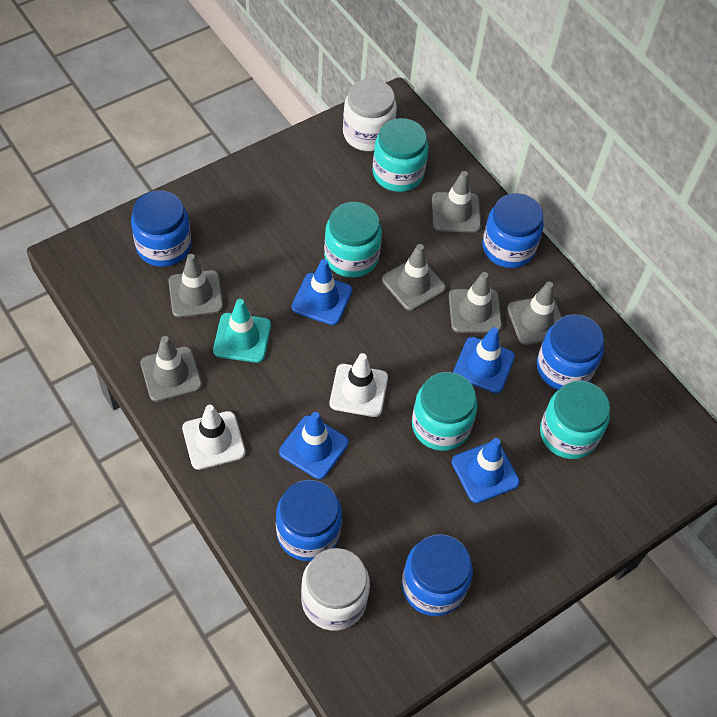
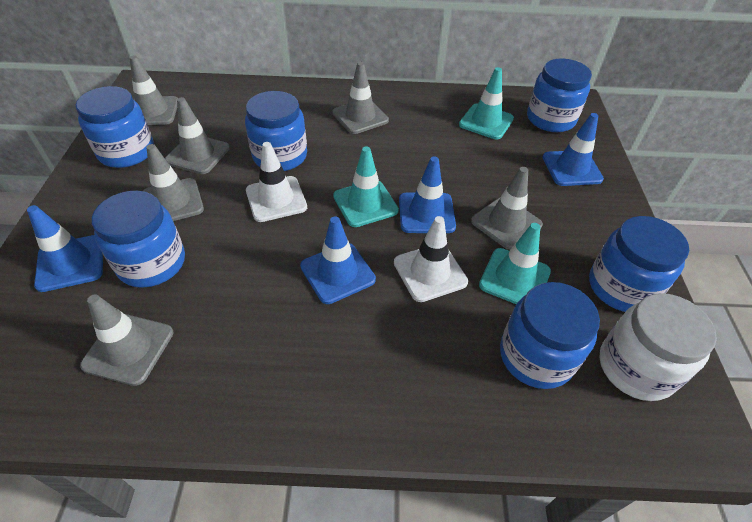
blue jar: 5 -> 6
turquoise jar: 4 -> 0
turquoise traffic cone: 1 -> 3
white jar: 2 -> 1

